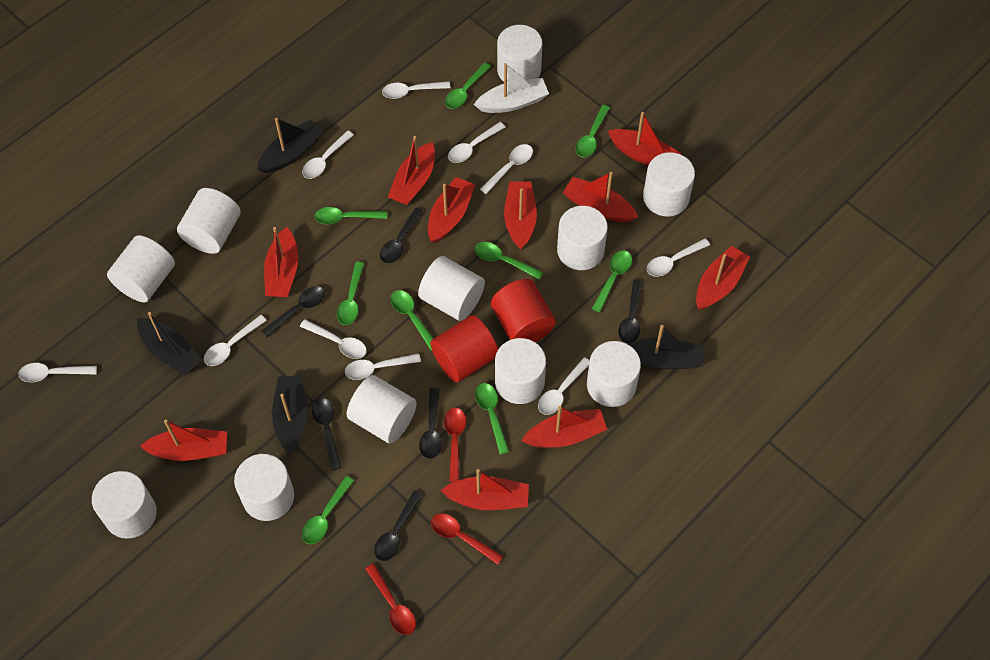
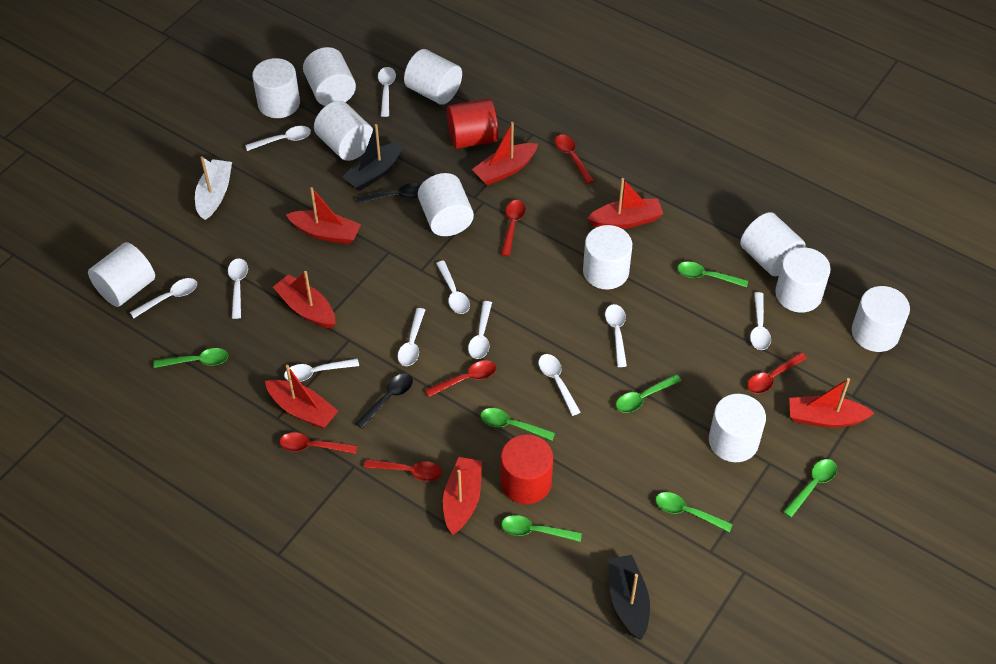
black boat: 4 -> 2
black spoon: 6 -> 2
green spoon: 9 -> 7
red boat: 10 -> 7
red spoon: 3 -> 6
white spoon: 10 -> 11

